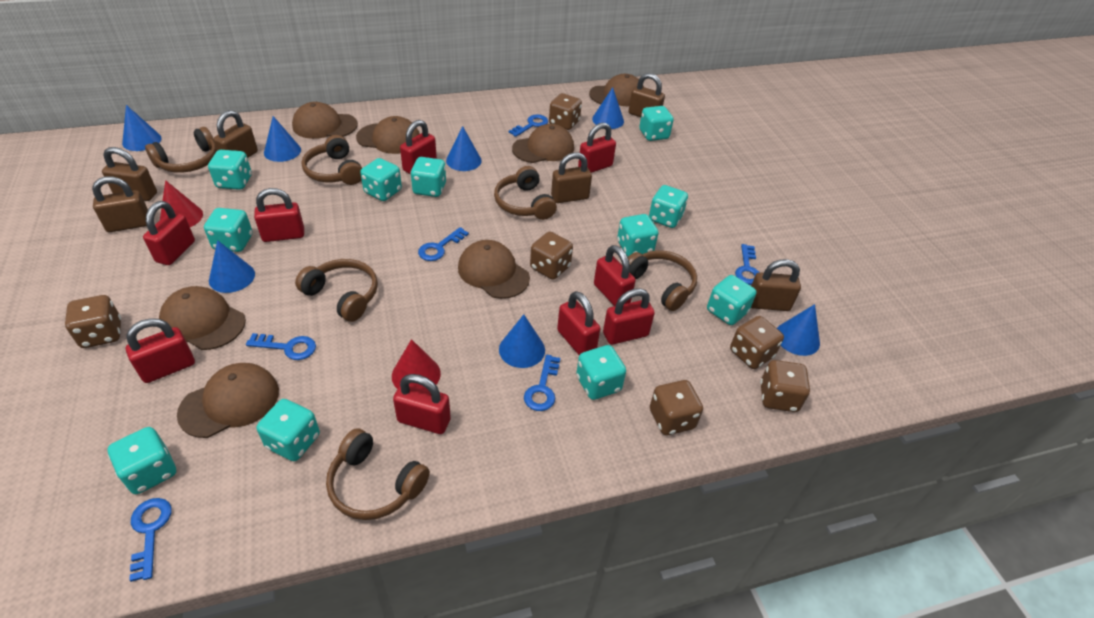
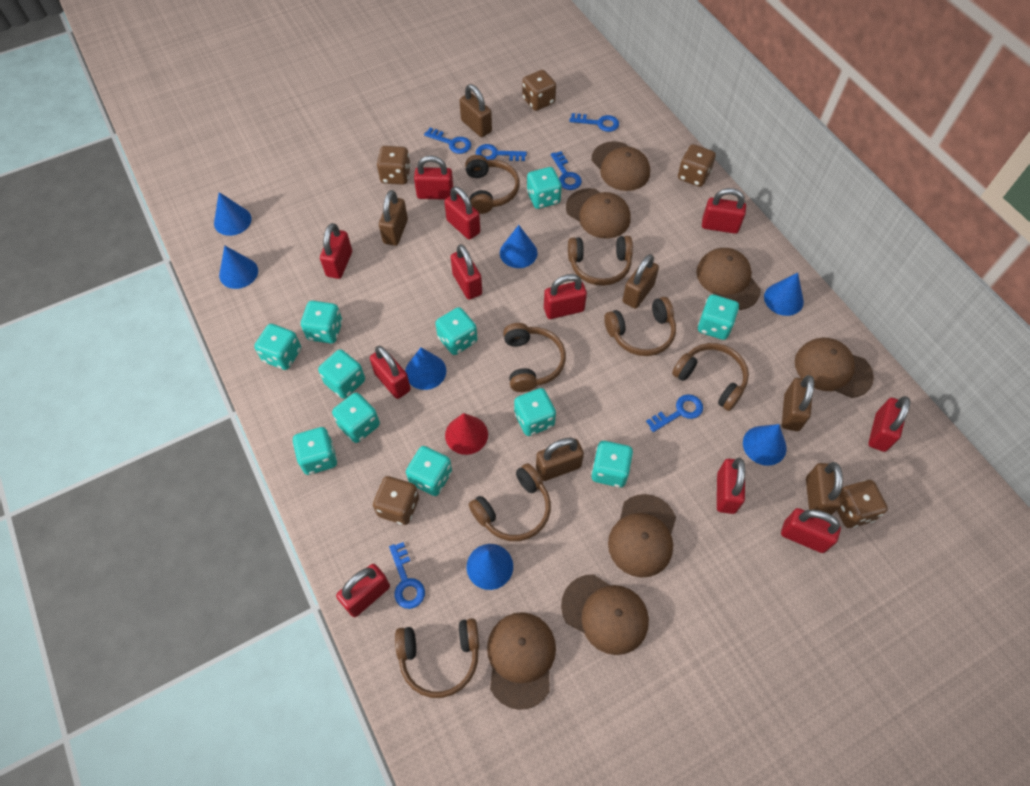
brown dice: 6 -> 5
brown headphones: 6 -> 7
red cone: 2 -> 1
red padlock: 9 -> 11

